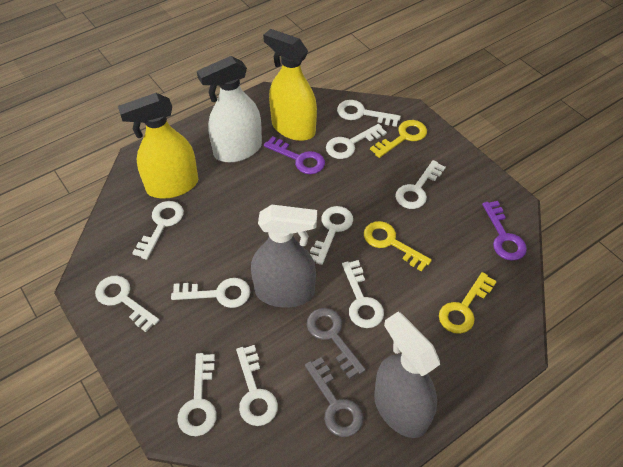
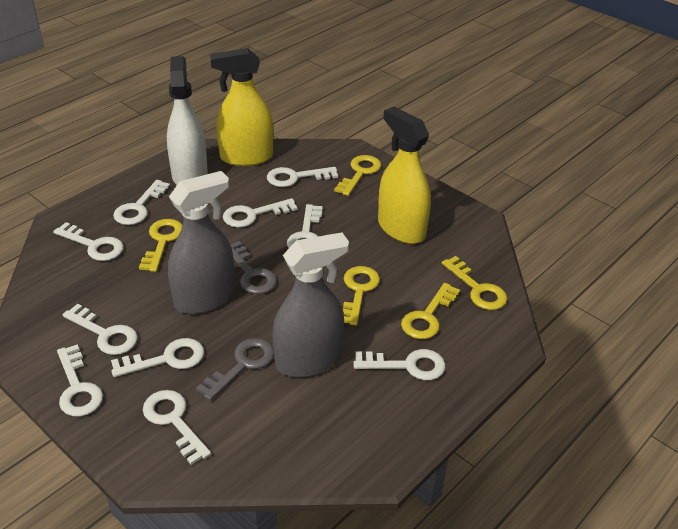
purple key: 2 -> 0
yellow key: 3 -> 5

